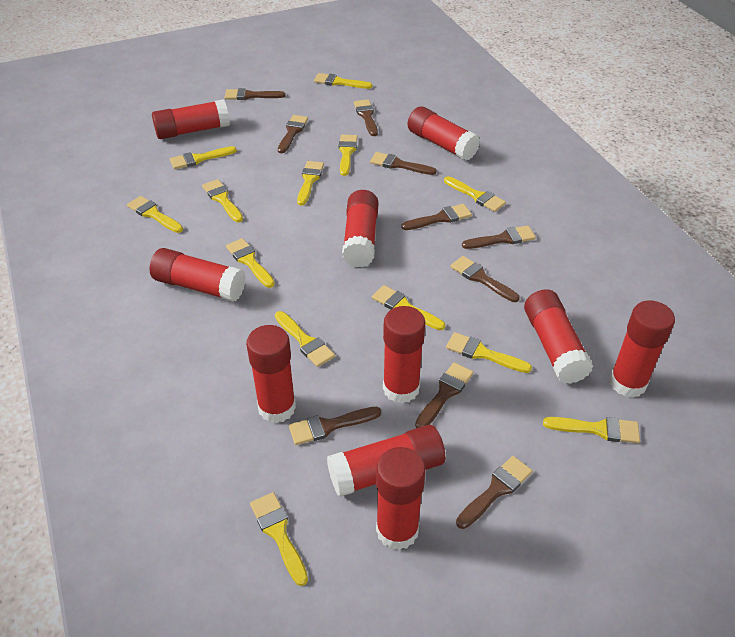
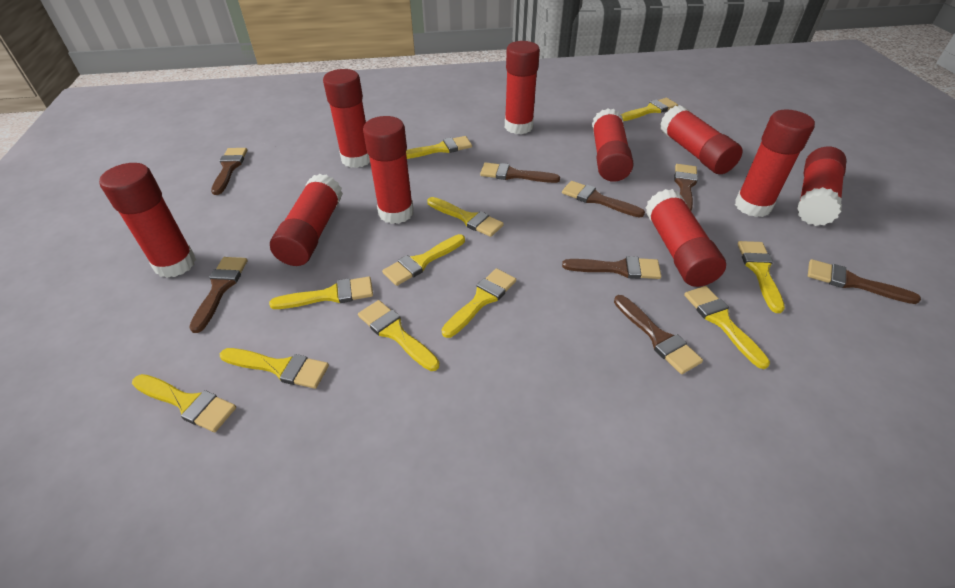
brown brush: 10 -> 8
yellow brush: 13 -> 11

